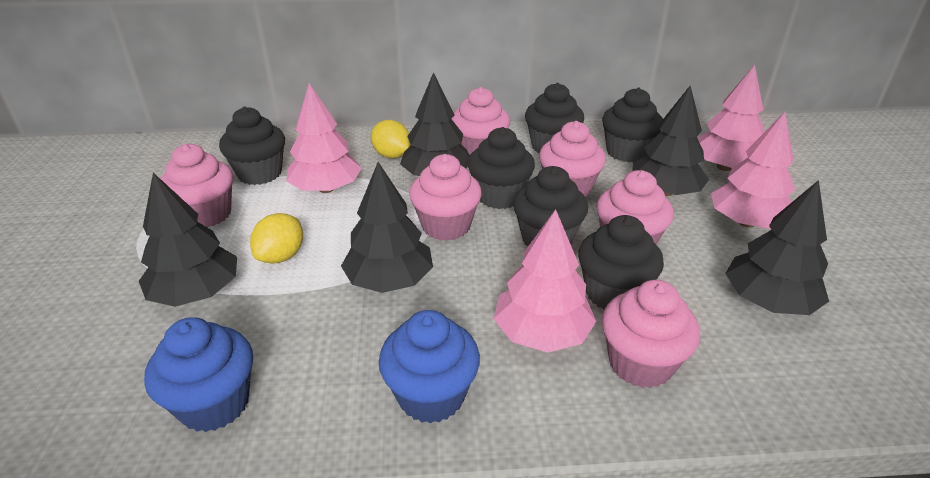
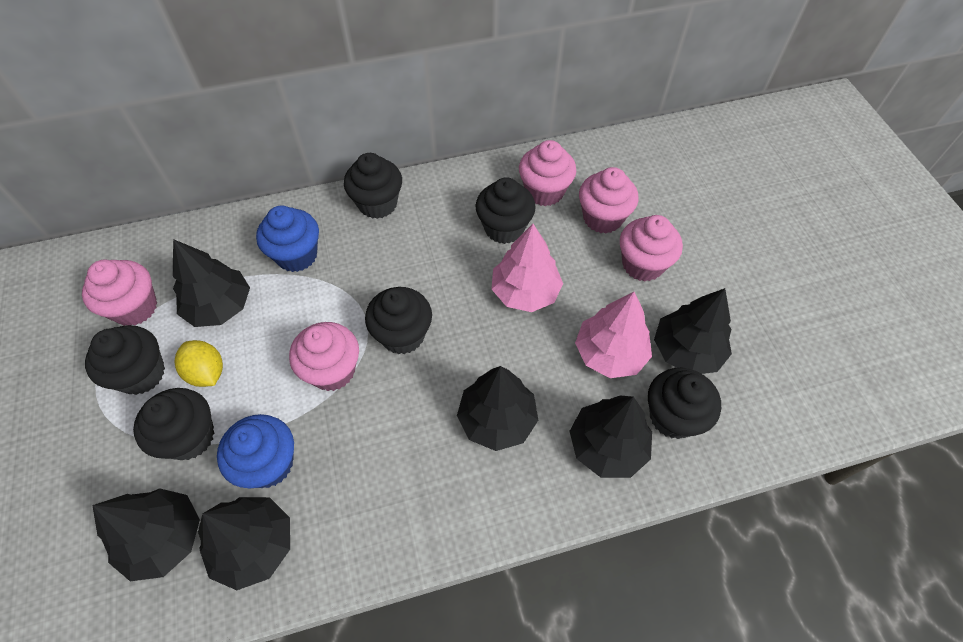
black tree: 5 -> 6
pink cupcake: 6 -> 5
pink tree: 4 -> 2
yellow lemon: 2 -> 1

